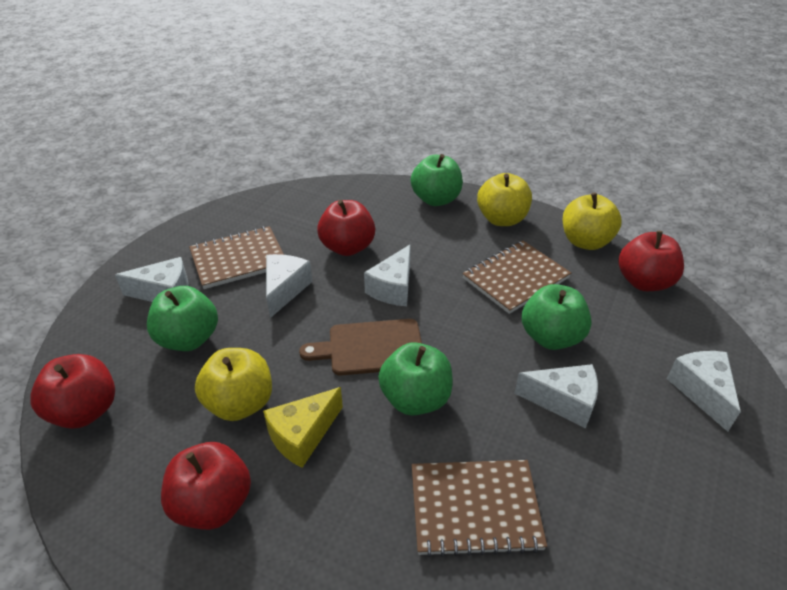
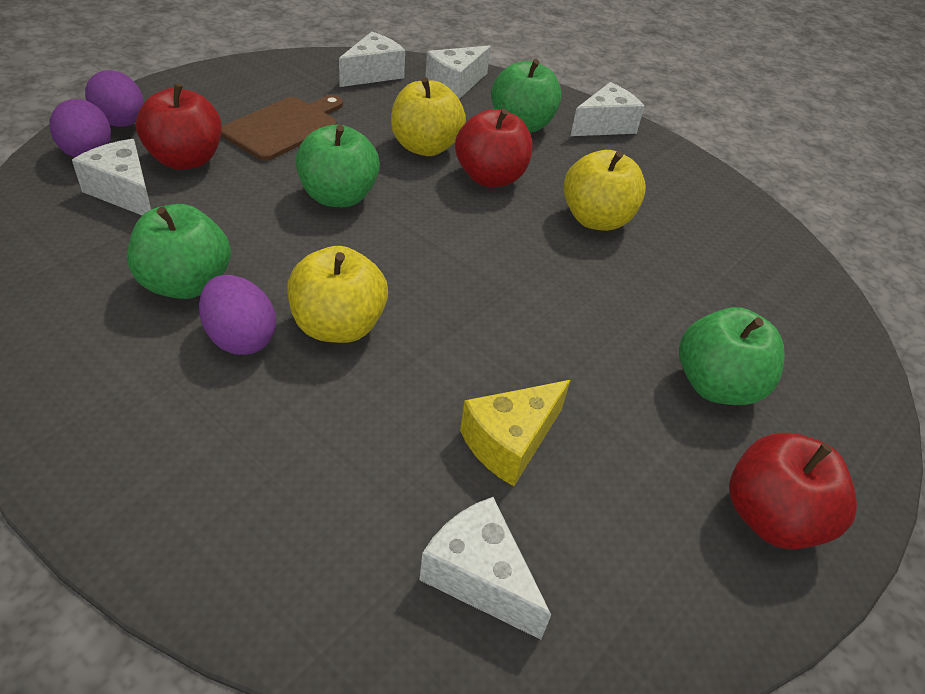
brown notebook: 3 -> 0
purple egg: 0 -> 3
red apple: 4 -> 3

